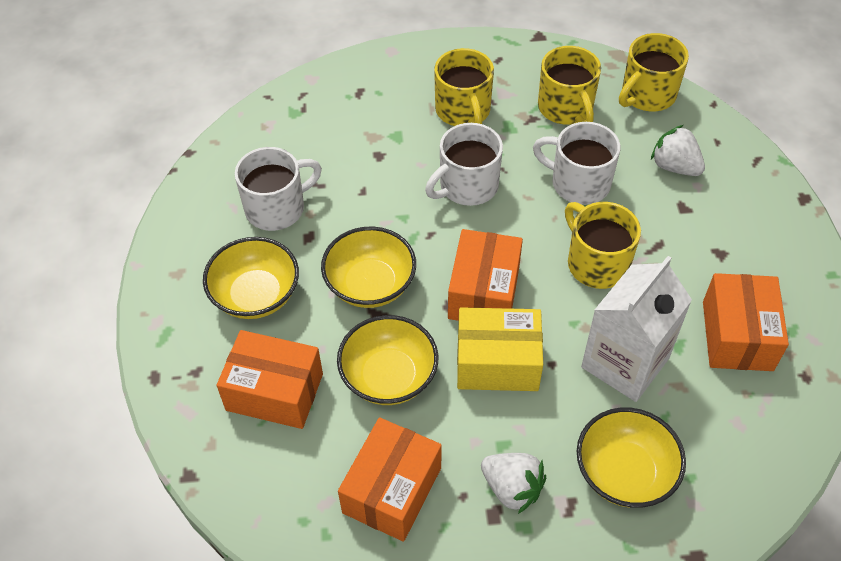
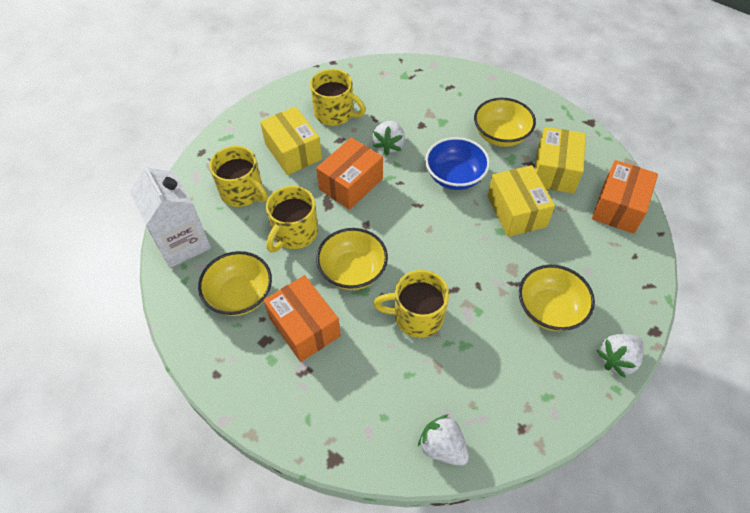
blue bowl: 0 -> 1
orange box: 4 -> 3
white mug: 3 -> 0
white strawberry: 2 -> 3
yellow box: 1 -> 3

